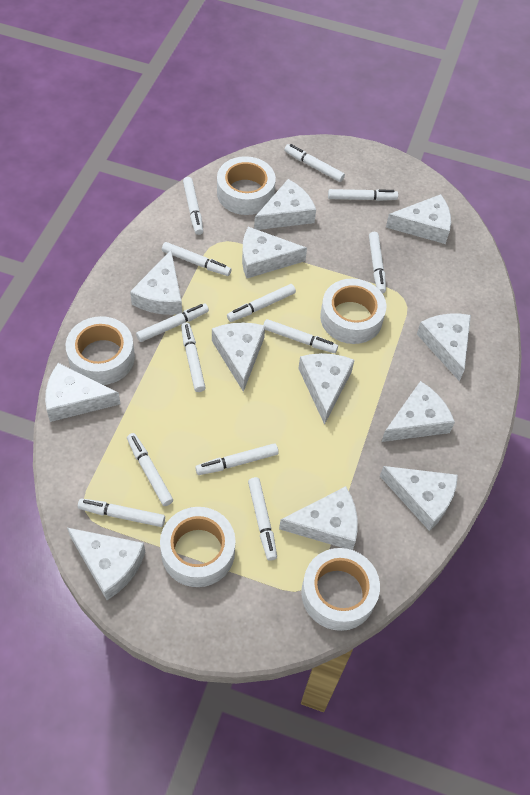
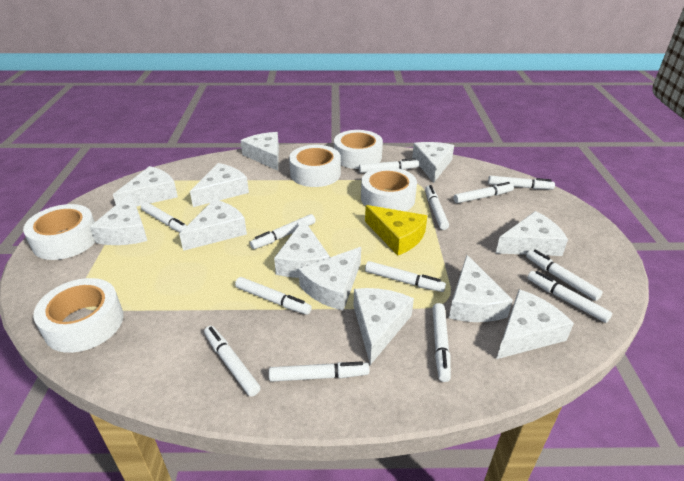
yellow cheese: 0 -> 1

